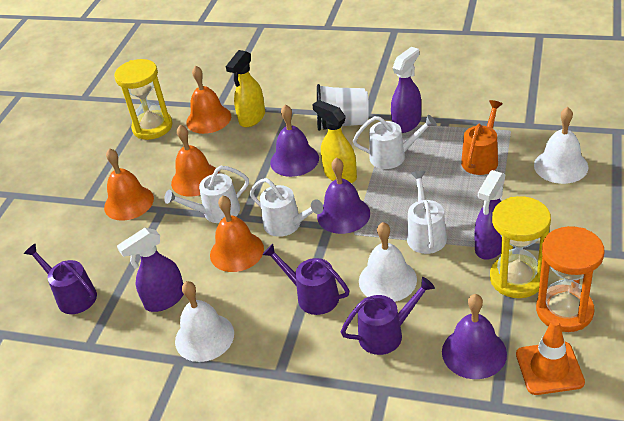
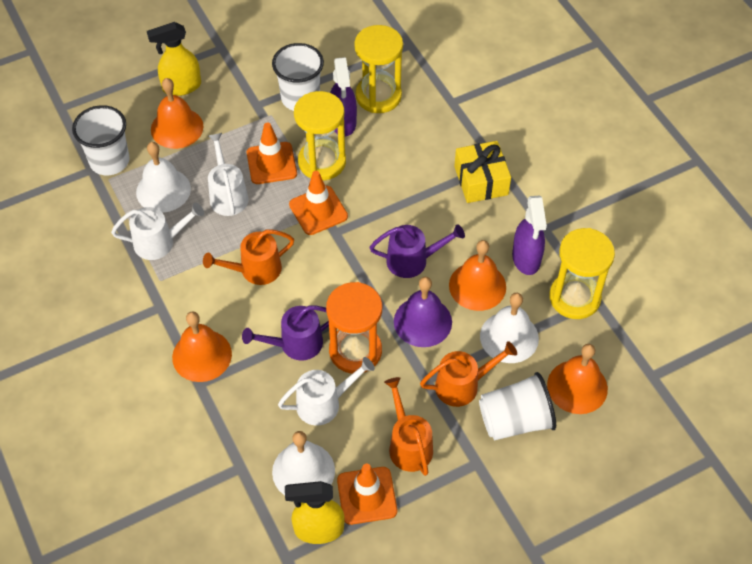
orange traffic cone: 1 -> 3
orange watering can: 1 -> 3
purple bell: 3 -> 1
purple spray bottle: 3 -> 2
purple watering can: 3 -> 2
white cup: 1 -> 3
white watering can: 4 -> 3
yellow gift: 0 -> 1
yellow hourglass: 2 -> 3

